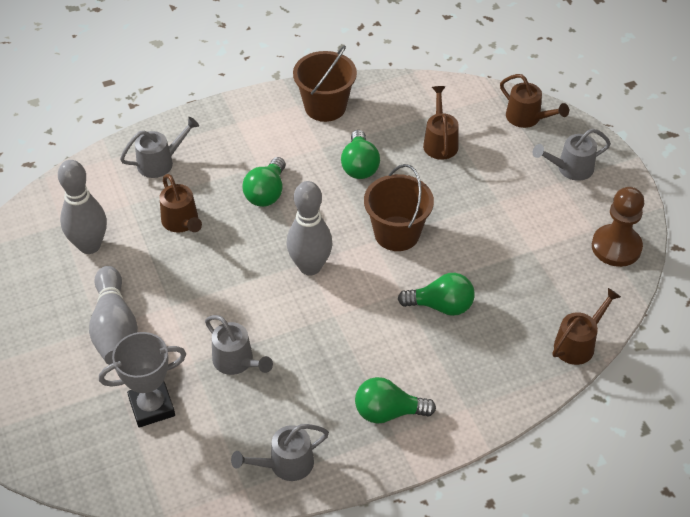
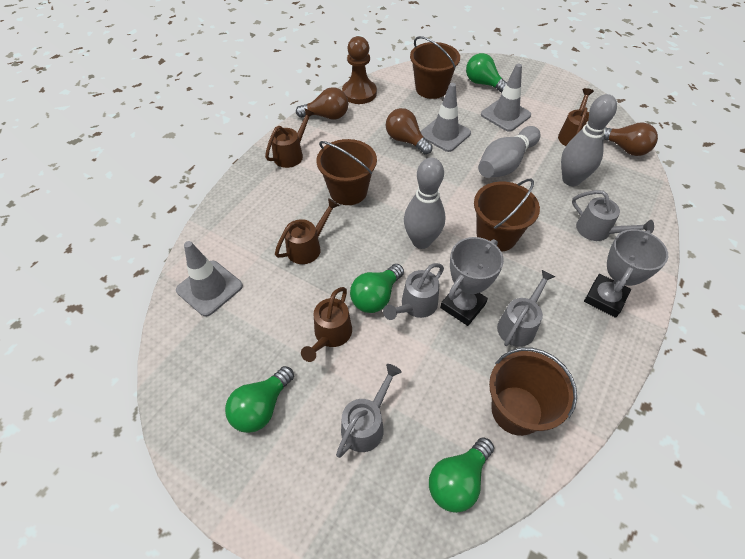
brown bucket: 2 -> 4
brown light bulb: 0 -> 3
grey traffic cone: 0 -> 3
grey trophy: 1 -> 2

